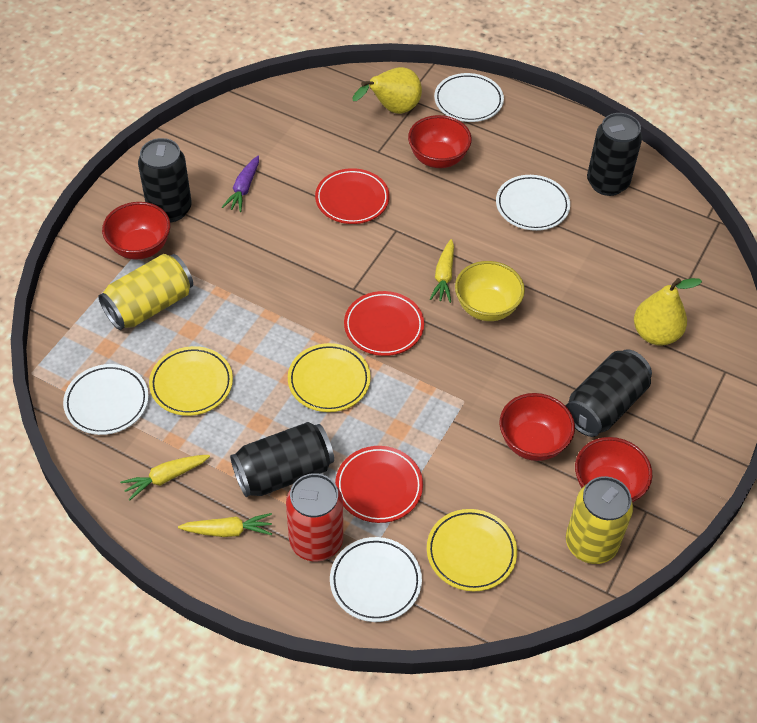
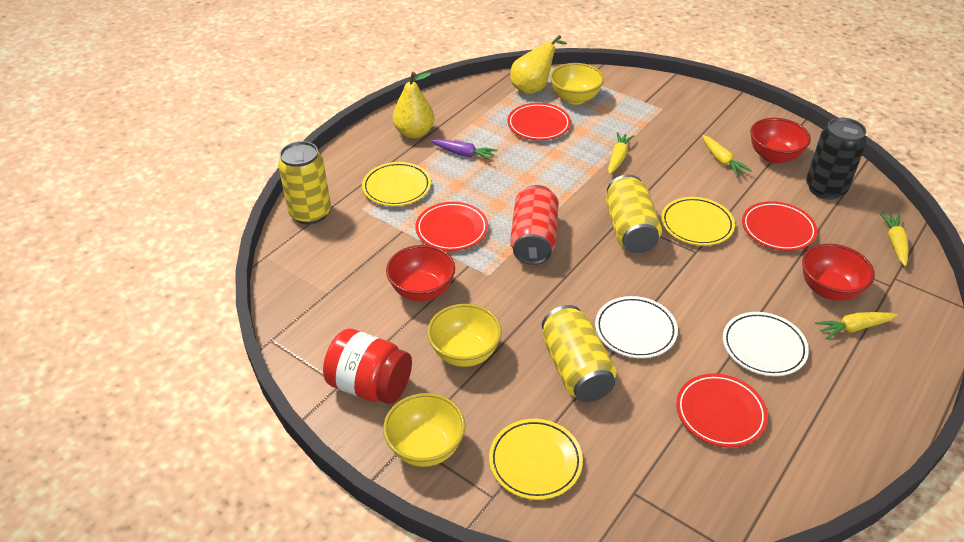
black can: 4 -> 1
red bowl: 4 -> 3
red jar: 0 -> 1
red plate: 3 -> 4
white plate: 4 -> 2
yellow bowl: 1 -> 3
yellow can: 2 -> 3
yellow carrot: 3 -> 4

